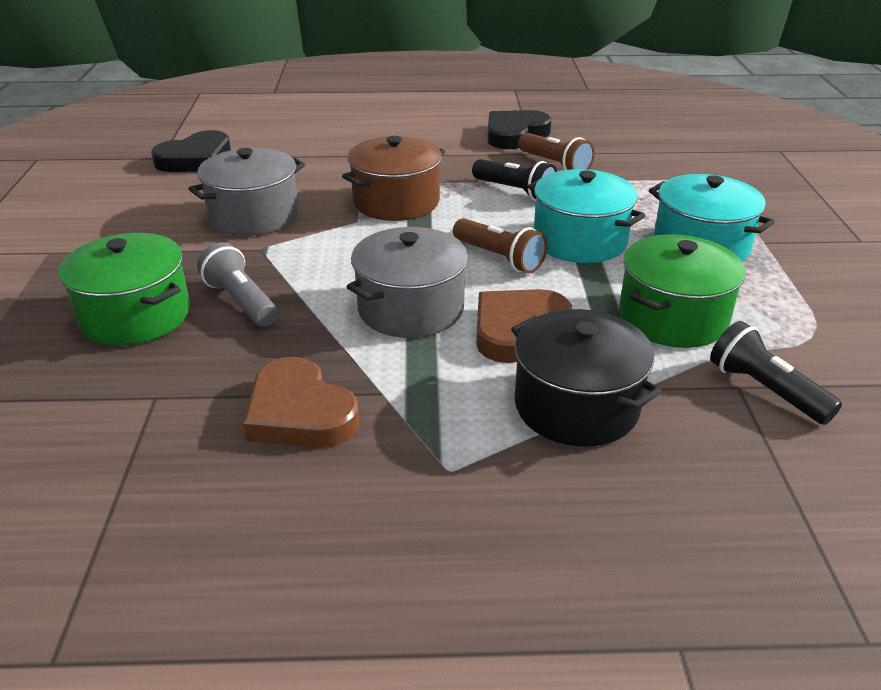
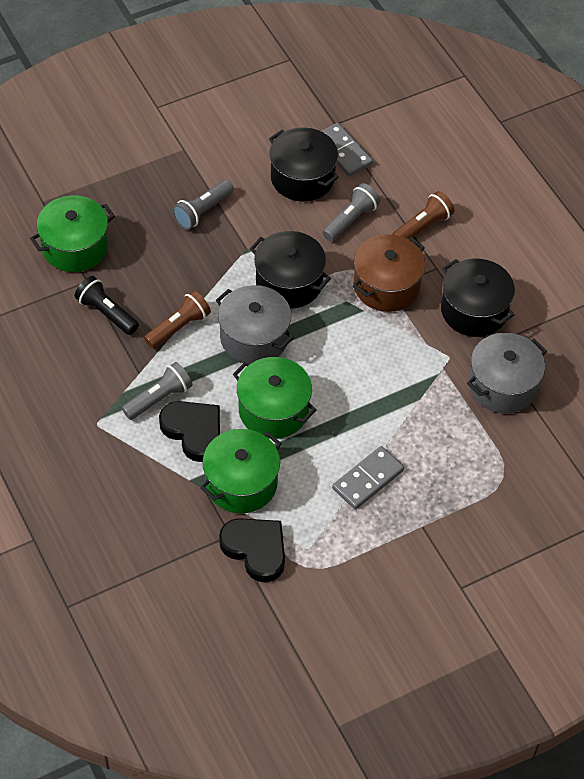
black flashlight: 2 -> 1
black pot: 1 -> 3
brown heart: 2 -> 0
green pot: 2 -> 3
grey domino: 0 -> 2
grey flashlight: 1 -> 3
turquoise pot: 2 -> 0

